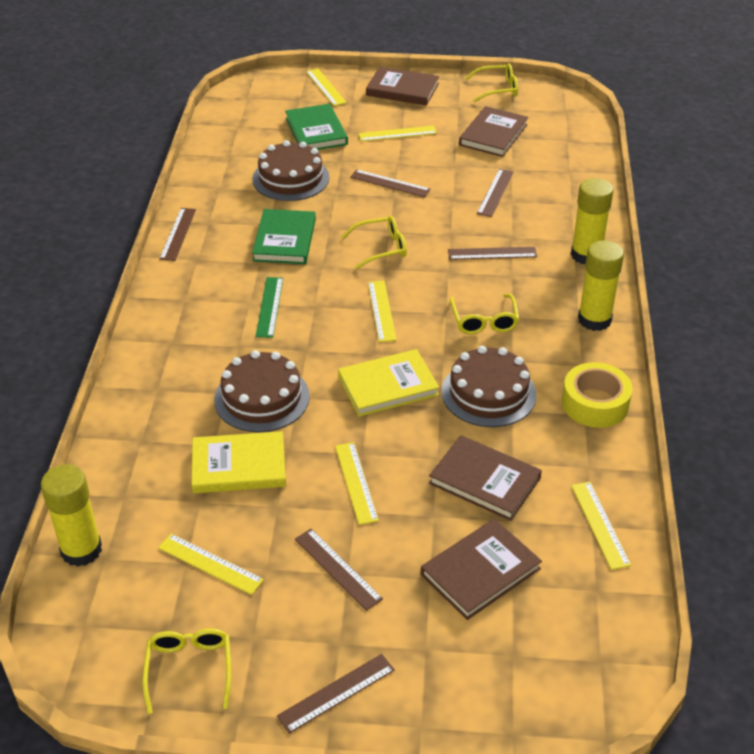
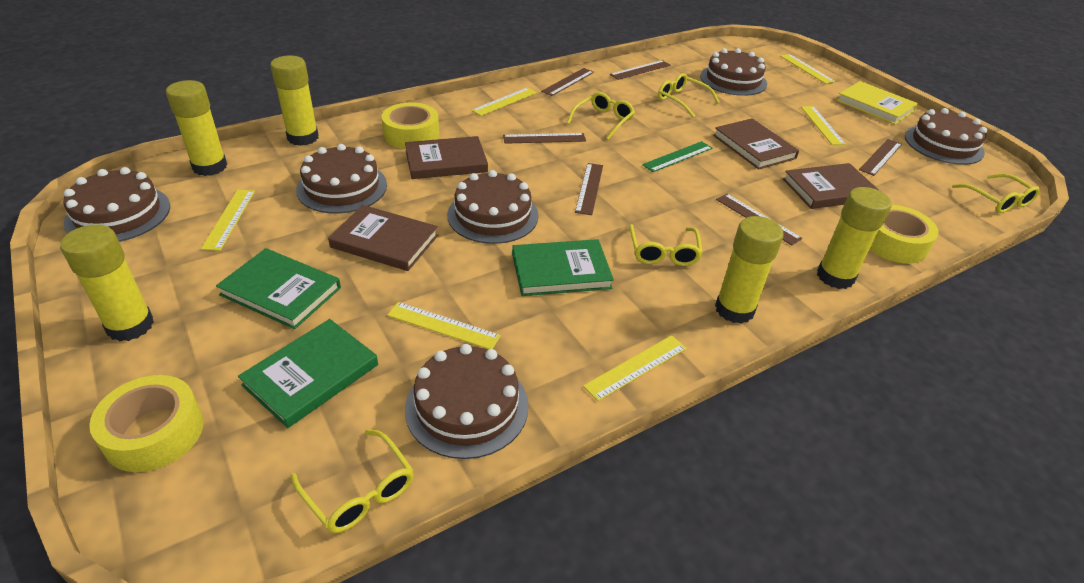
brown cake: 3 -> 6
green book: 2 -> 3
yellow book: 2 -> 1
yellow glasses: 4 -> 5
yellow glue stick: 3 -> 5
yellow tape: 1 -> 3

